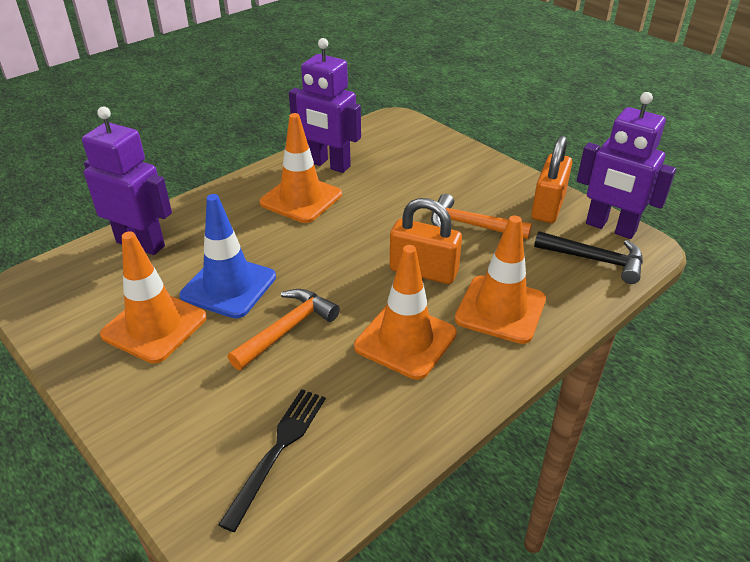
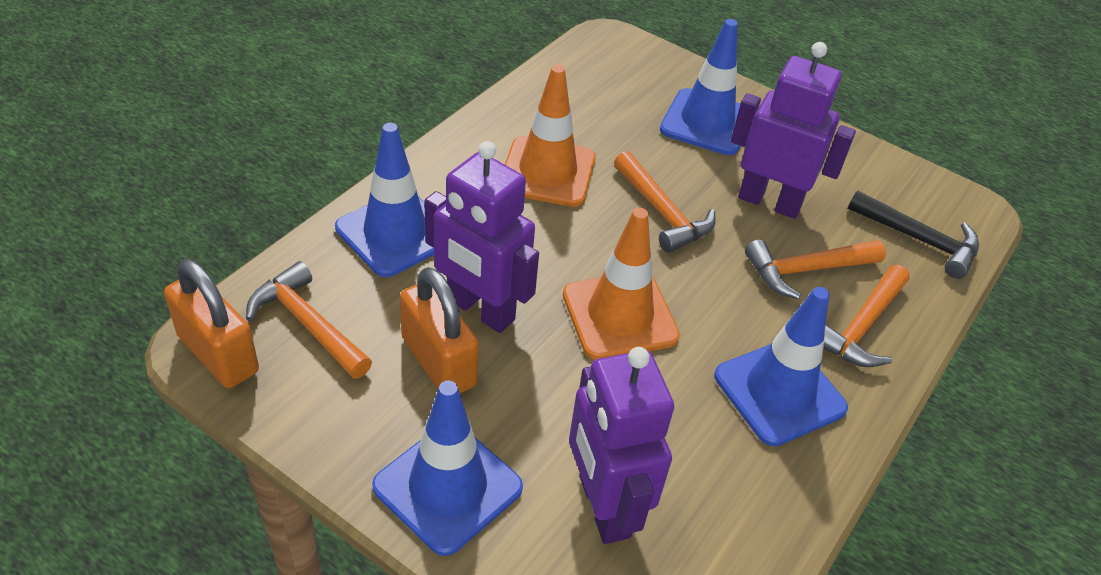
black fork: 1 -> 0
blue traffic cone: 1 -> 4
orange hammer: 2 -> 4
orange traffic cone: 4 -> 2

